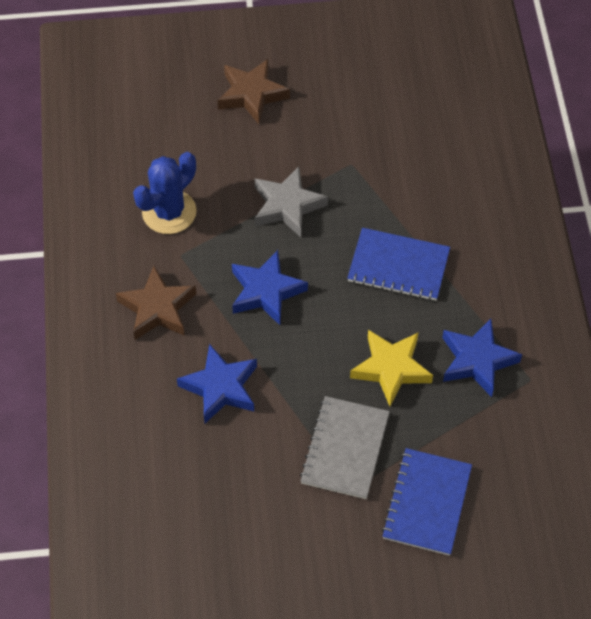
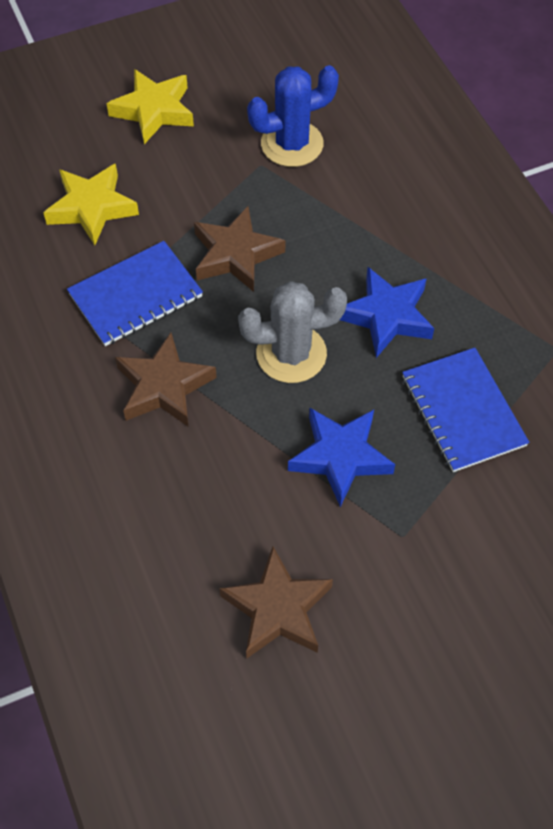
blue star: 3 -> 2
brown star: 2 -> 3
grey cactus: 0 -> 1
grey notebook: 1 -> 0
grey star: 1 -> 0
yellow star: 1 -> 2

